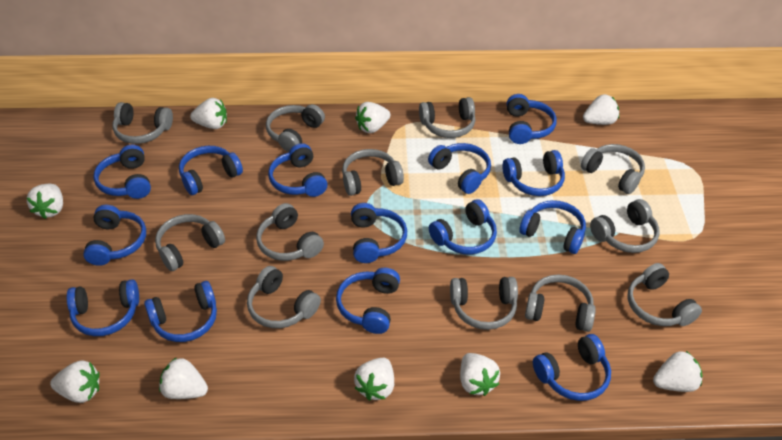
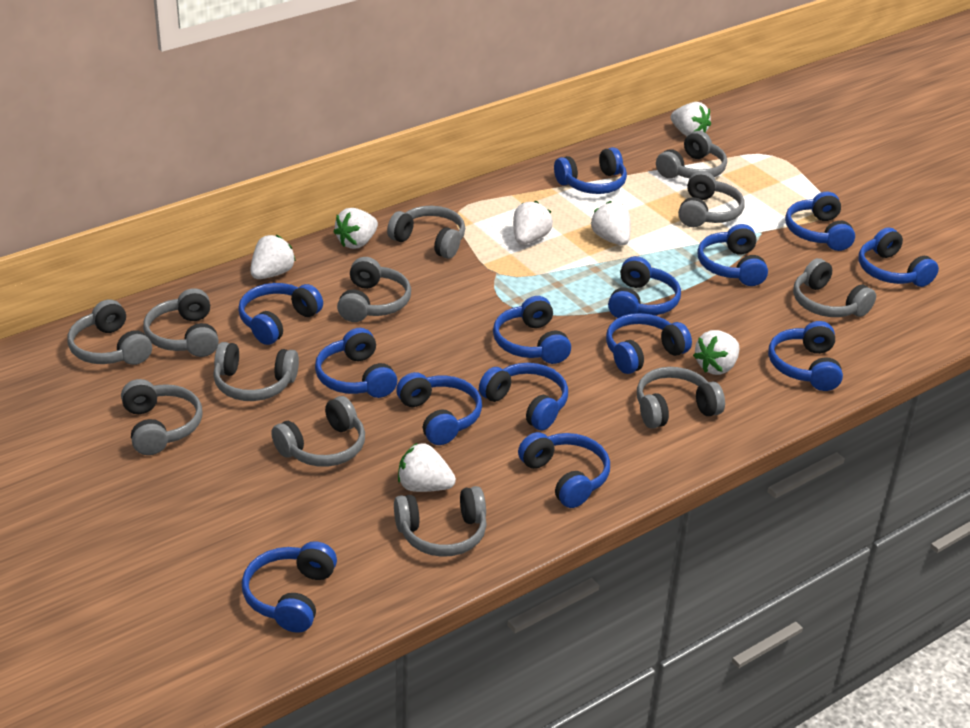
white strawberry: 9 -> 7

